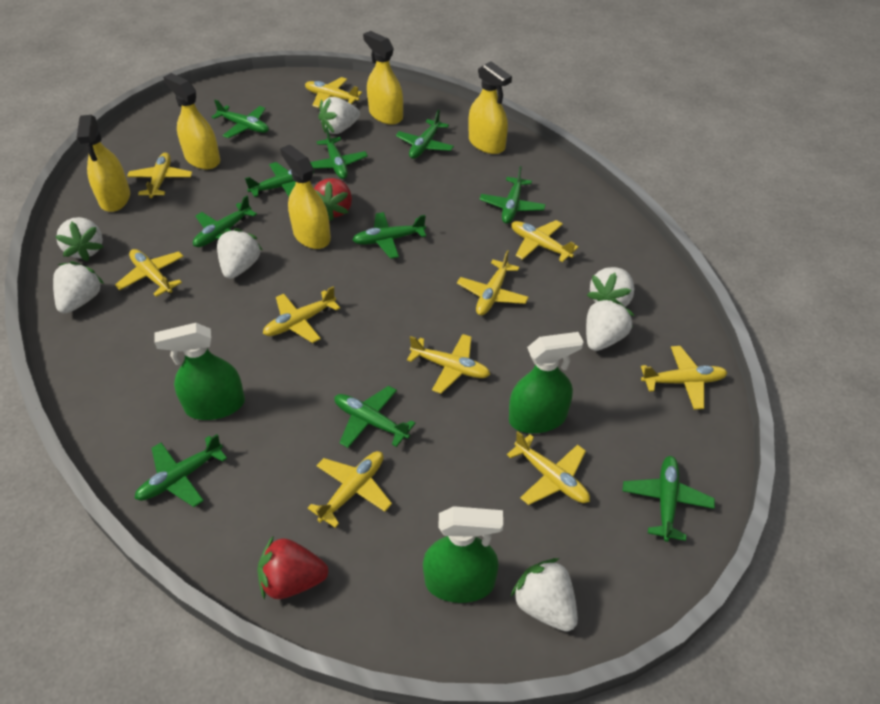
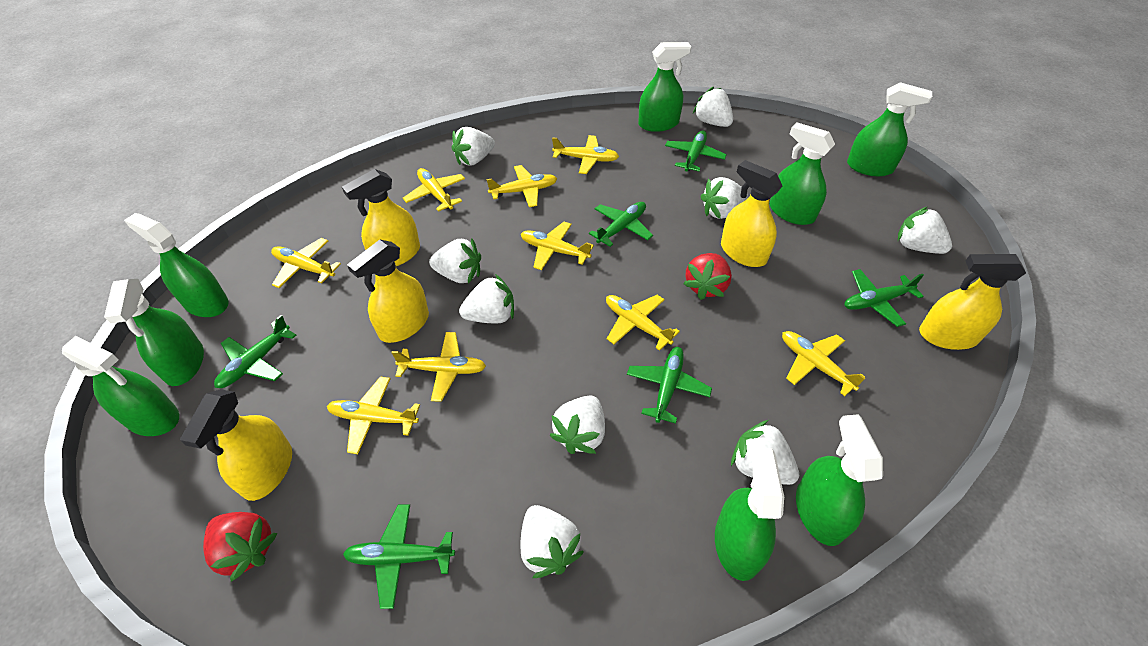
green plane: 10 -> 6
green spray bottle: 3 -> 8
white strawberry: 7 -> 9
yellow plane: 10 -> 9

